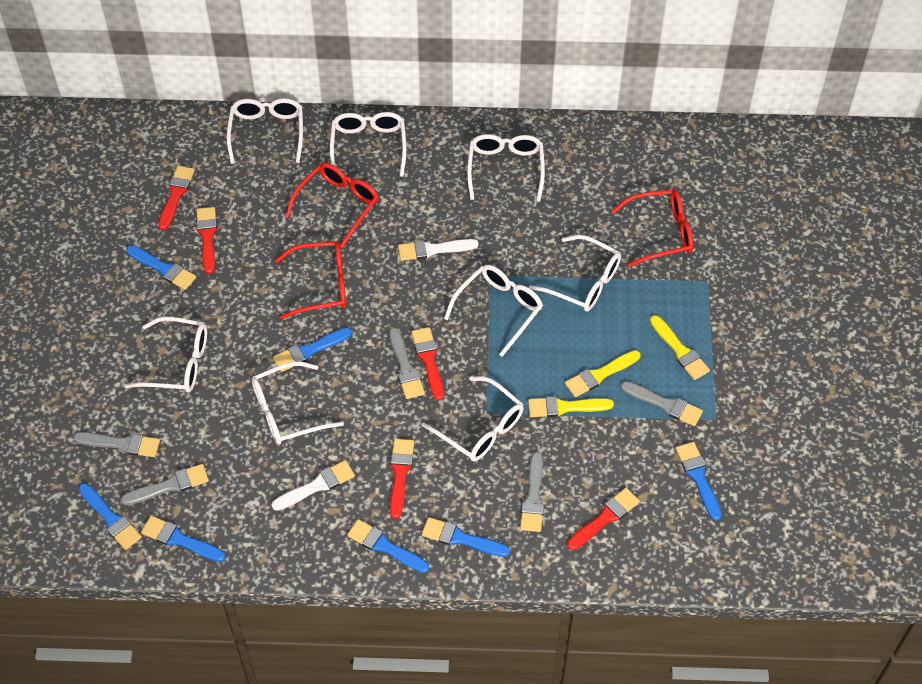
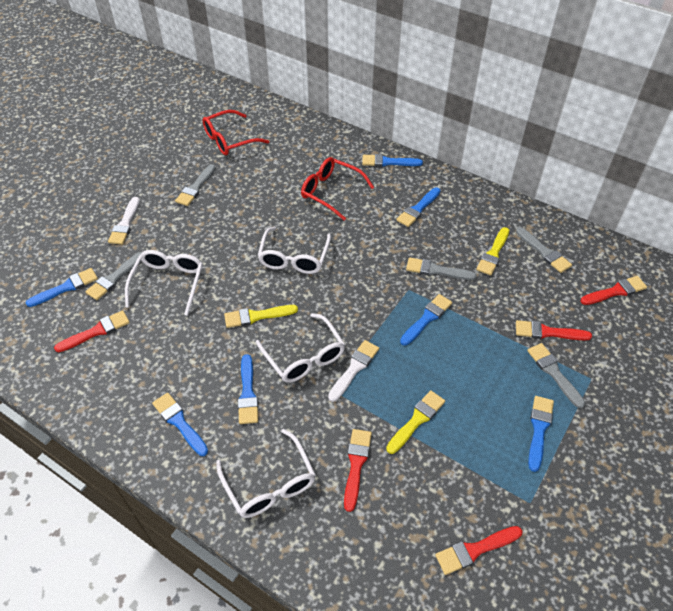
red glasses: 3 -> 2
white glasses: 8 -> 4

